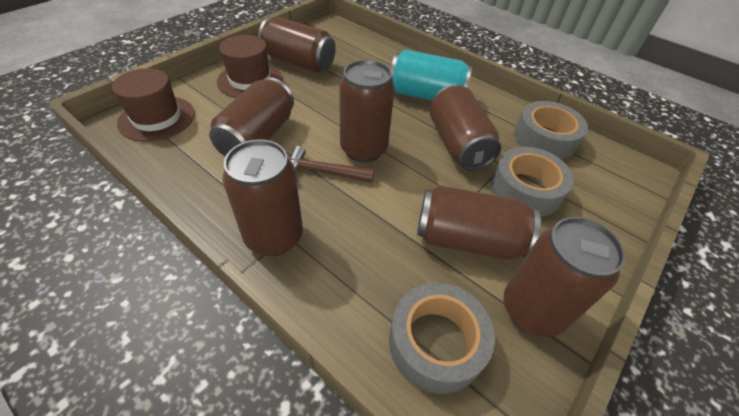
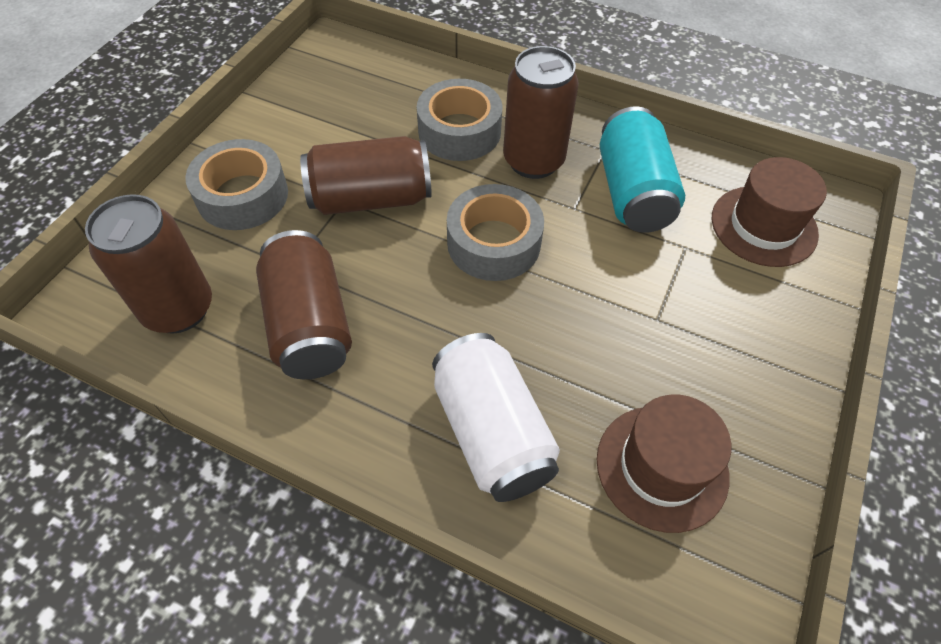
brown can: 7 -> 4
brown hammer: 1 -> 0
white can: 0 -> 1

